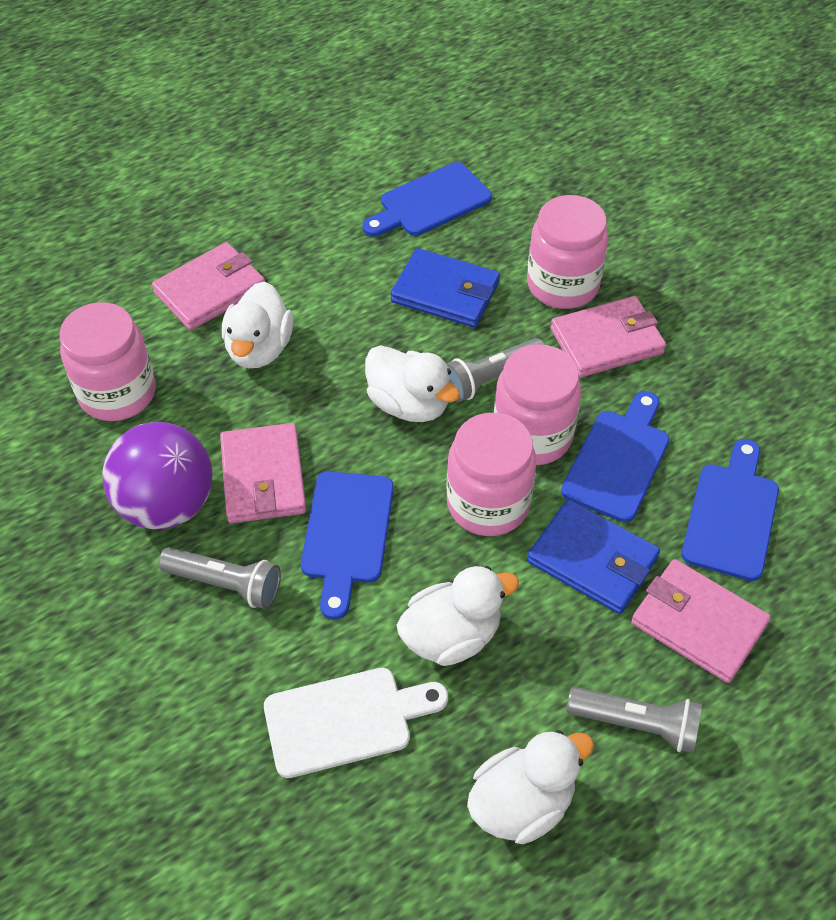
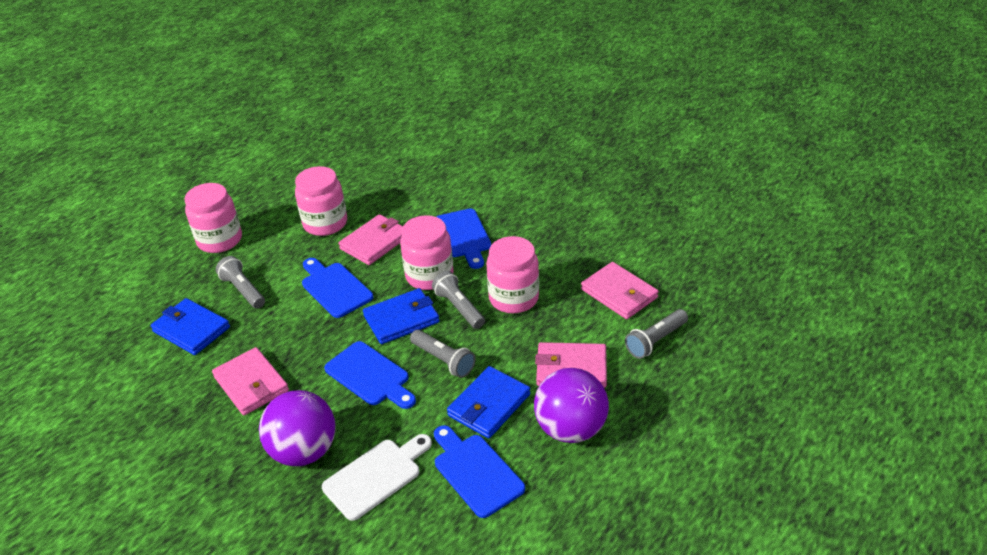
blue wallet: 2 -> 3
grey flashlight: 3 -> 4
purple ball: 1 -> 2
white duck: 4 -> 0

